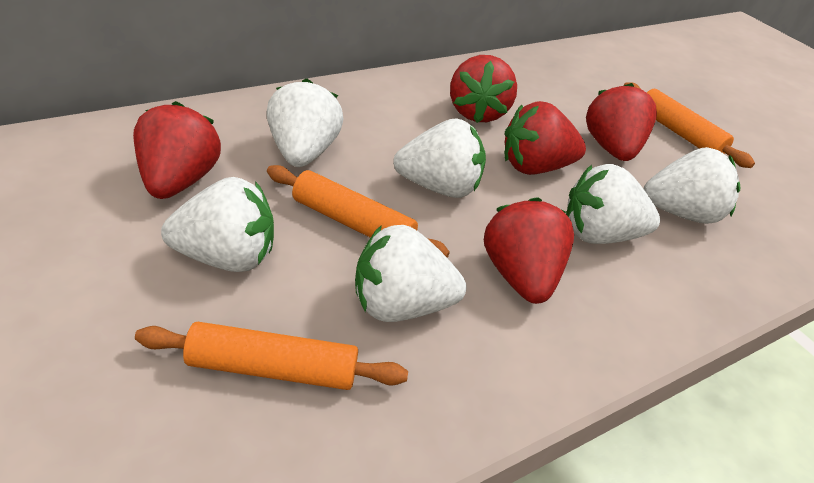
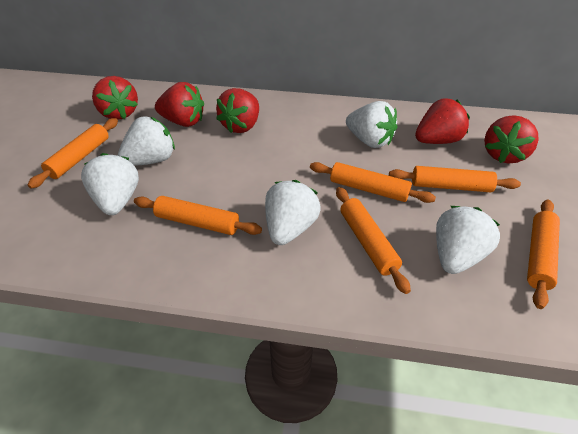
orange rolling pin: 3 -> 6
white strawberry: 6 -> 5

